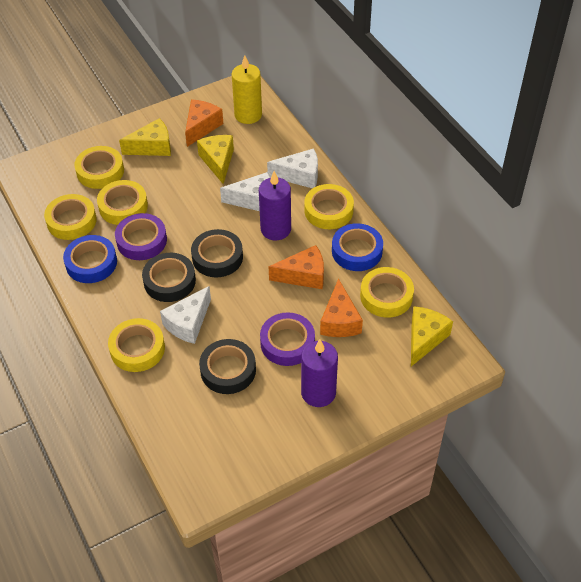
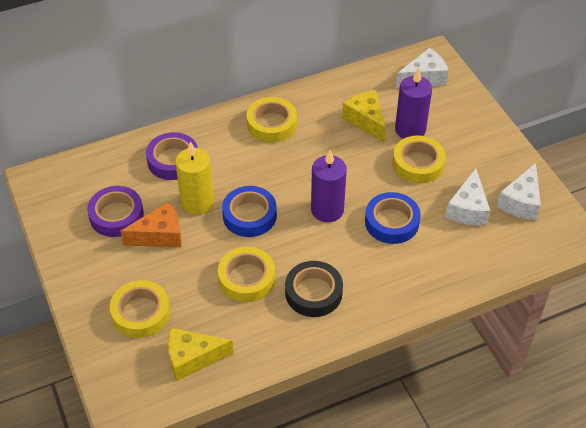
black tape: 3 -> 1
orange cheese: 3 -> 1
yellow cheese: 3 -> 2
yellow tape: 6 -> 4

